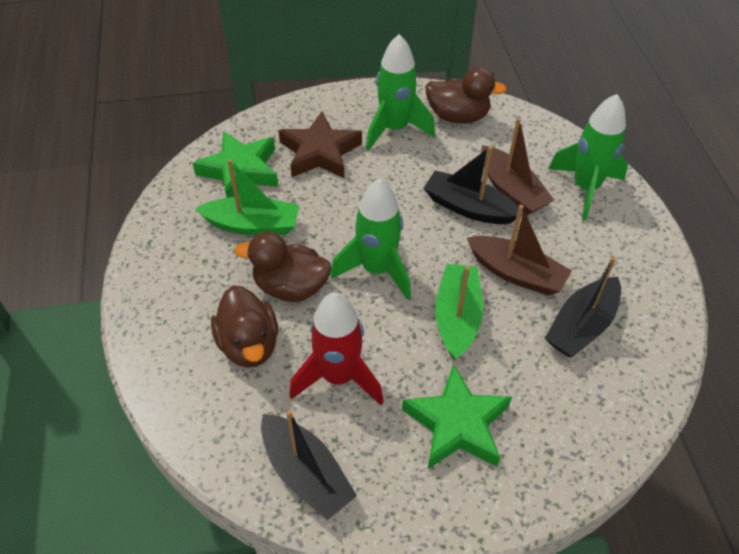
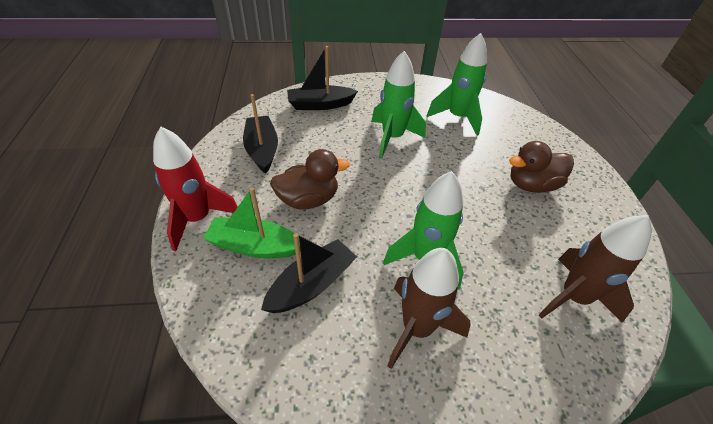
brown boat: 2 -> 0
brown duck: 3 -> 2
brown rocket: 0 -> 2
brown star: 1 -> 0
green boat: 2 -> 1
green star: 2 -> 0

